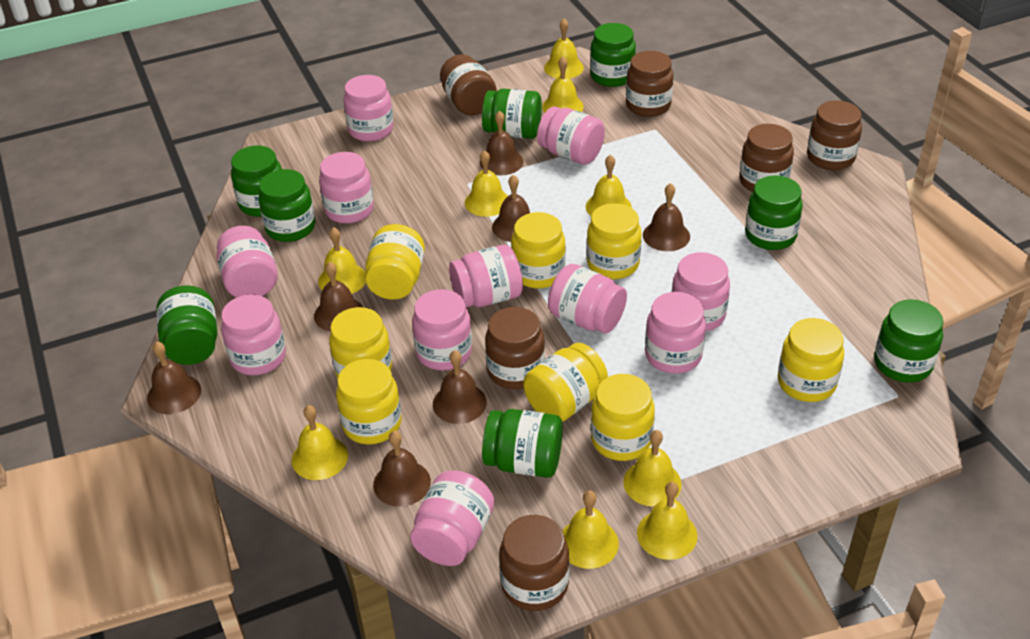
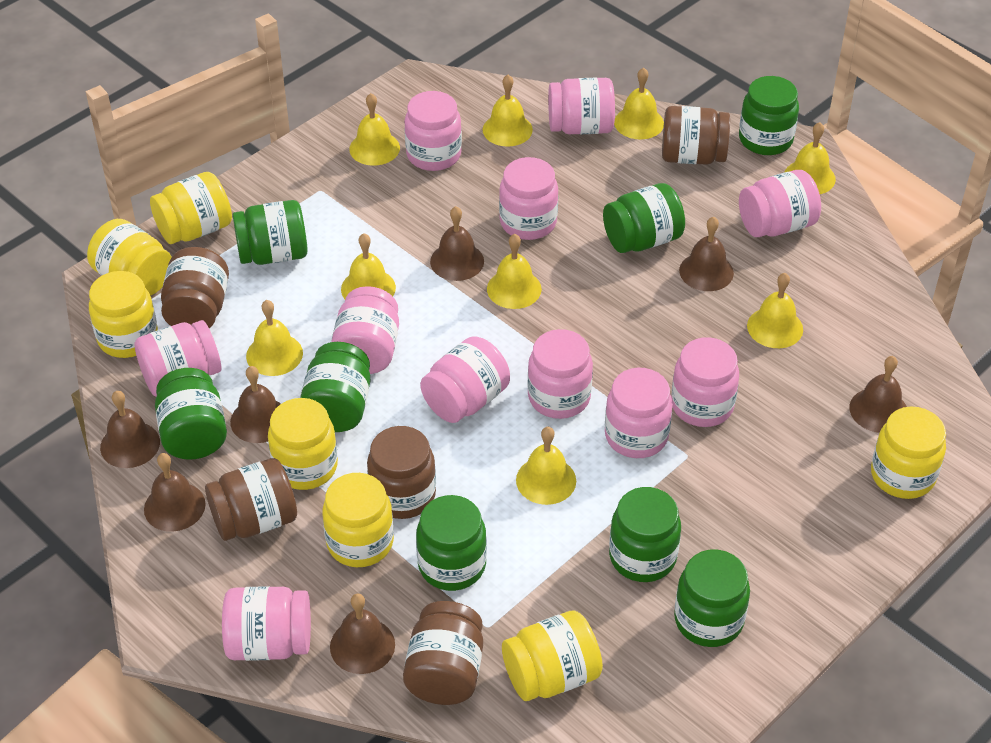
brown jar: 6 -> 5
yellow jar: 8 -> 7

